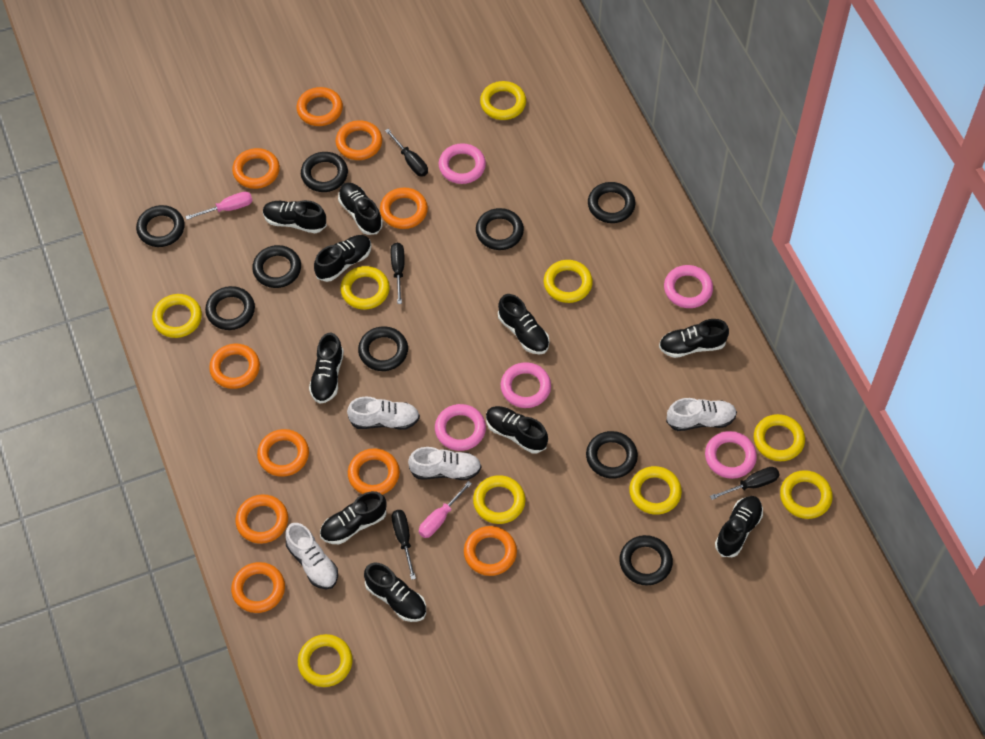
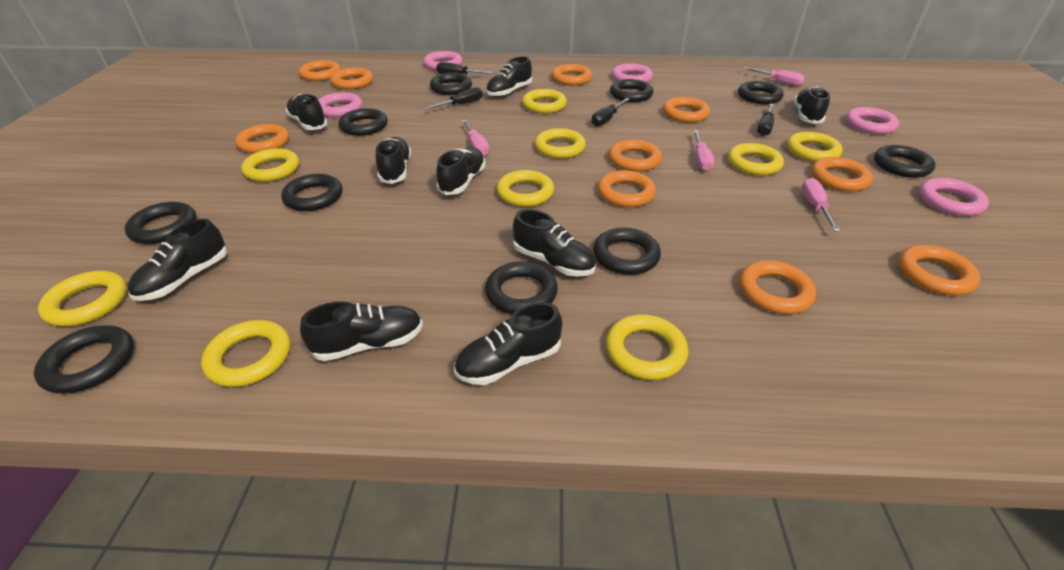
black ring: 9 -> 10
black shoe: 10 -> 9
pink screwdriver: 2 -> 4
white shoe: 4 -> 0

